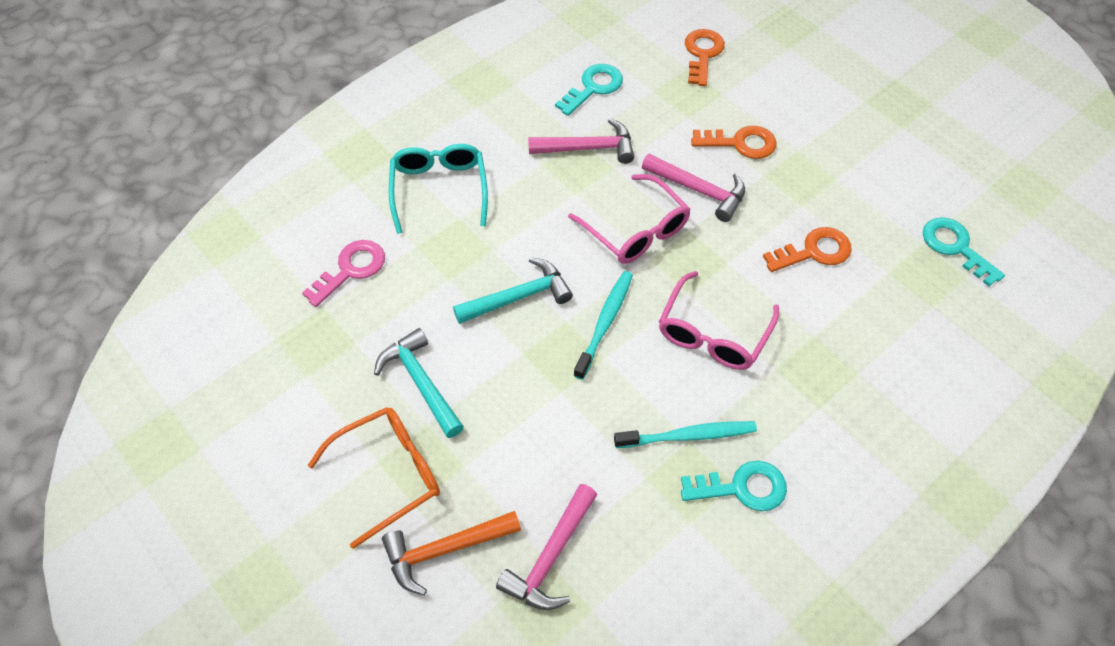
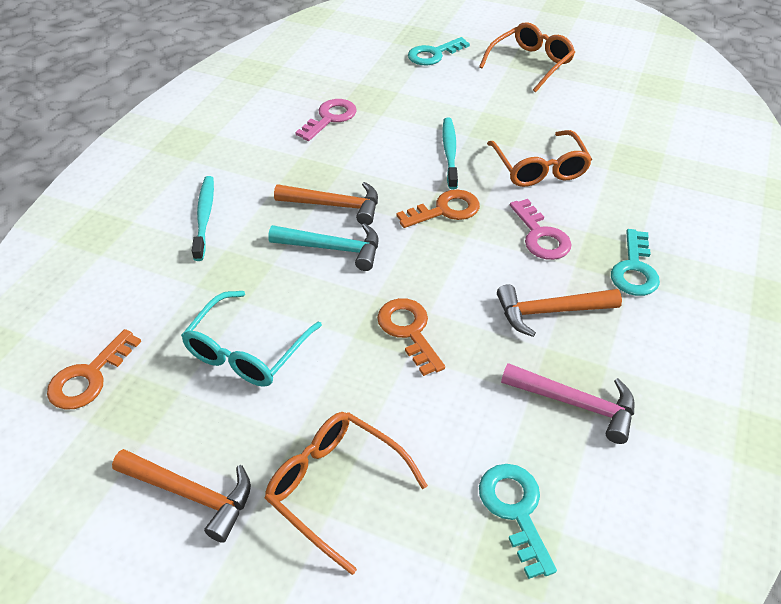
orange glasses: 1 -> 3
orange hammer: 1 -> 3
pink glasses: 2 -> 0
pink hammer: 3 -> 1
pink key: 1 -> 2
turquoise hammer: 2 -> 1

